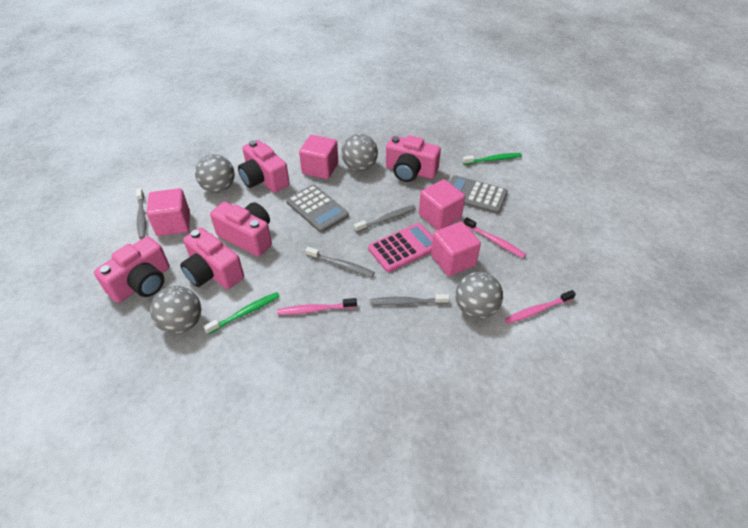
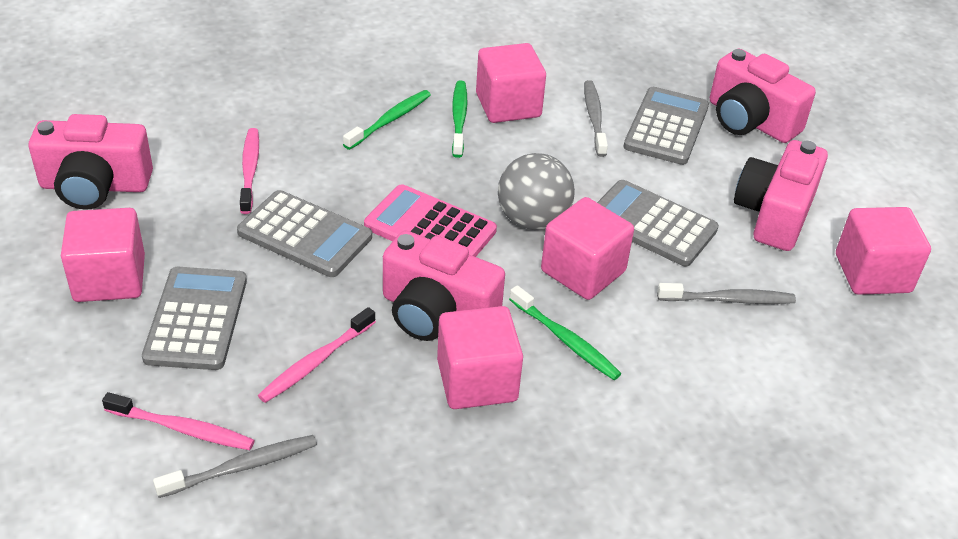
green toothbrush: 2 -> 3
grey ball: 4 -> 1
grey calculator: 2 -> 4
grey toothbrush: 4 -> 3
pink camera: 5 -> 4
pink cube: 4 -> 5

